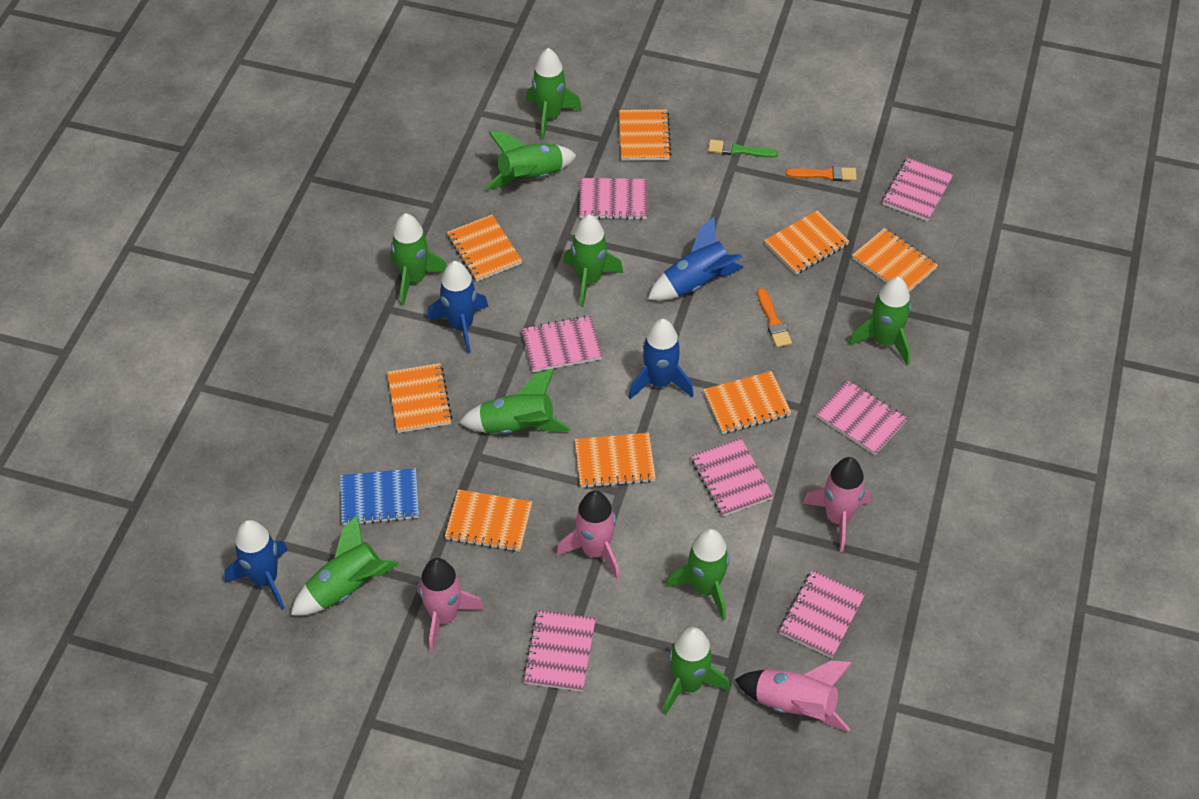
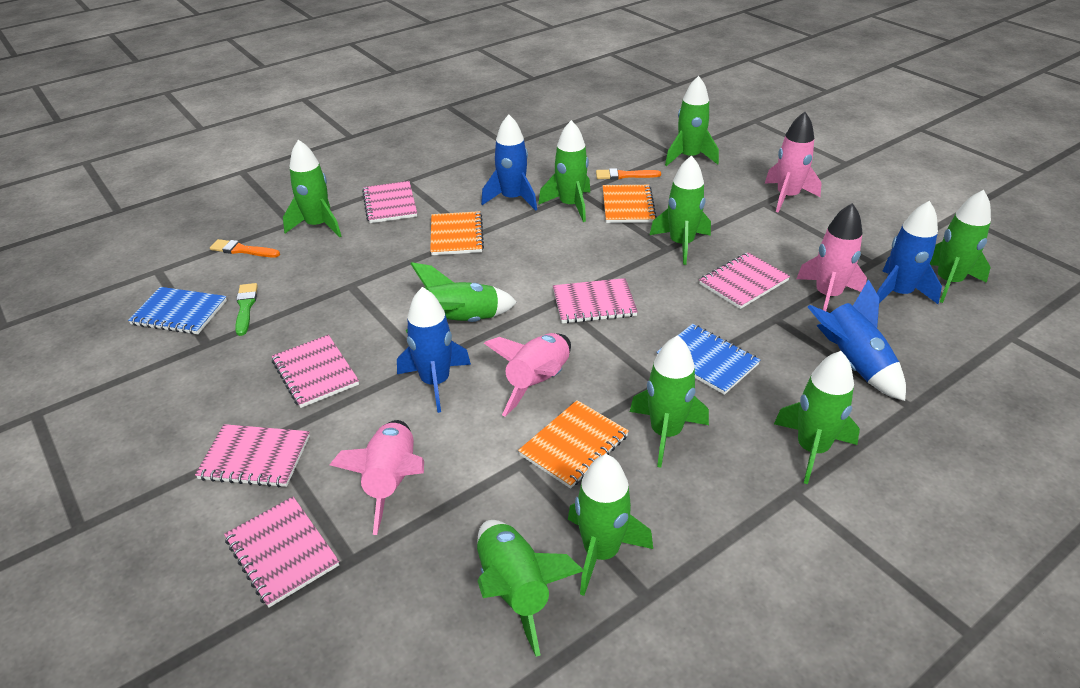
blue notebook: 1 -> 2
green rocket: 9 -> 10
orange notebook: 8 -> 3
pink notebook: 7 -> 6

